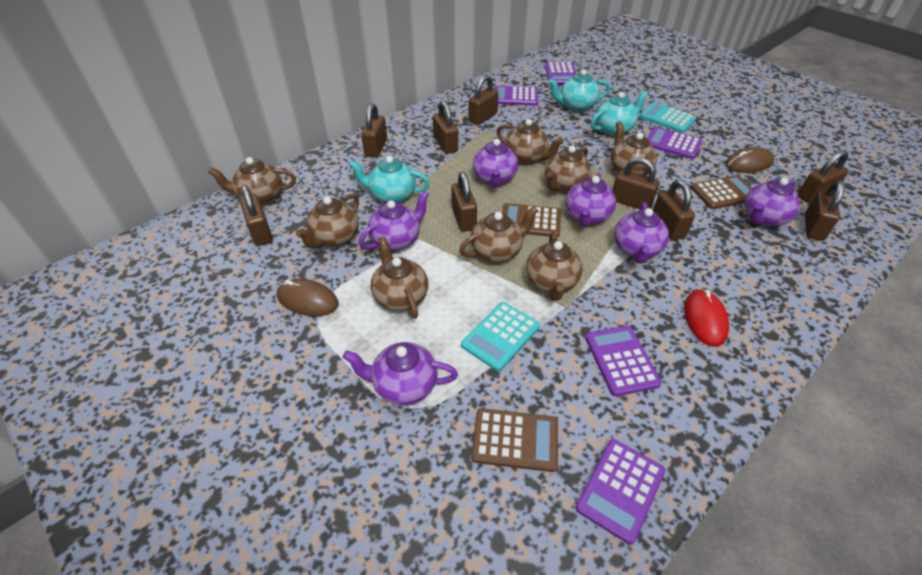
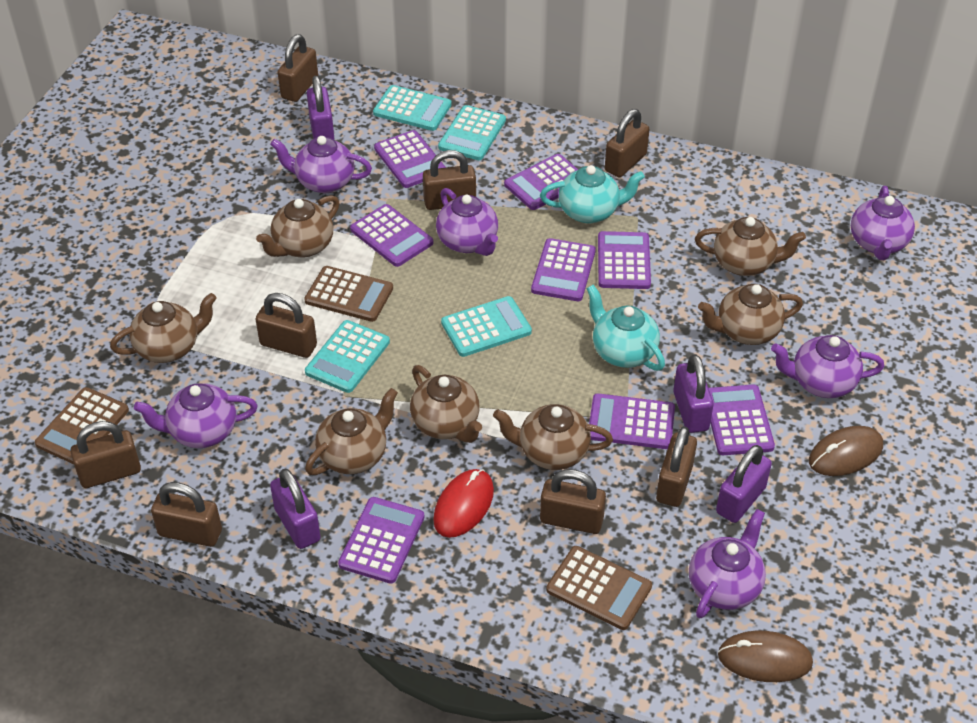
brown padlock: 9 -> 8
brown teapot: 8 -> 7
purple calculator: 5 -> 8
purple padlock: 0 -> 4
turquoise calculator: 2 -> 4
turquoise teapot: 3 -> 2

